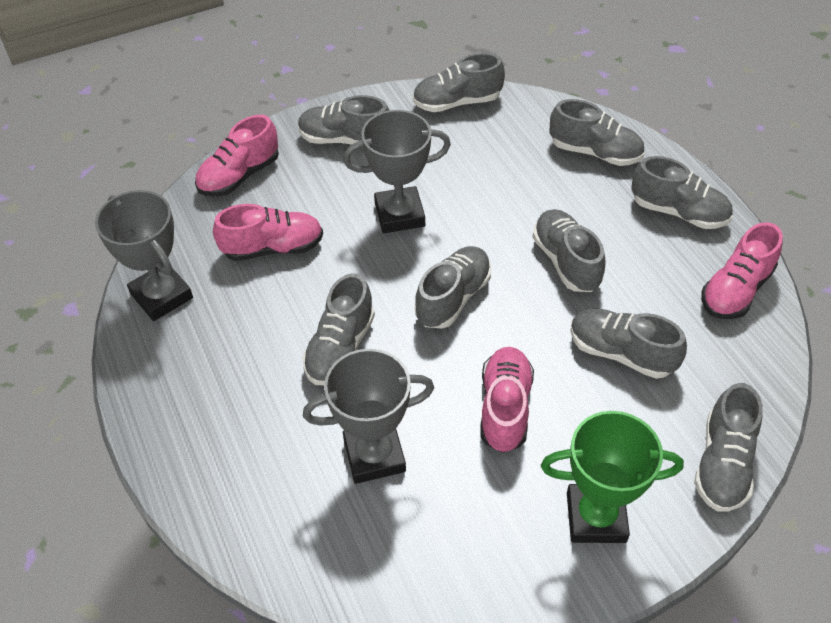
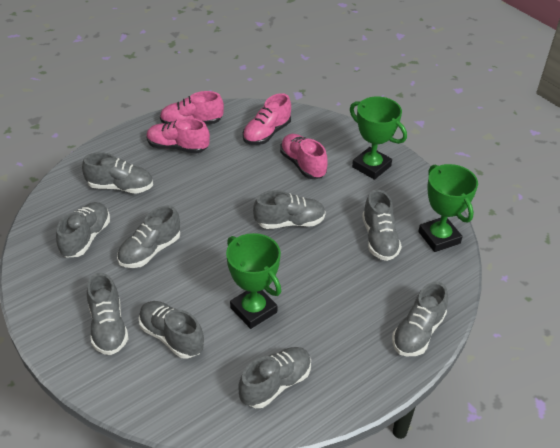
green trophy: 1 -> 3
grey trophy: 3 -> 0

